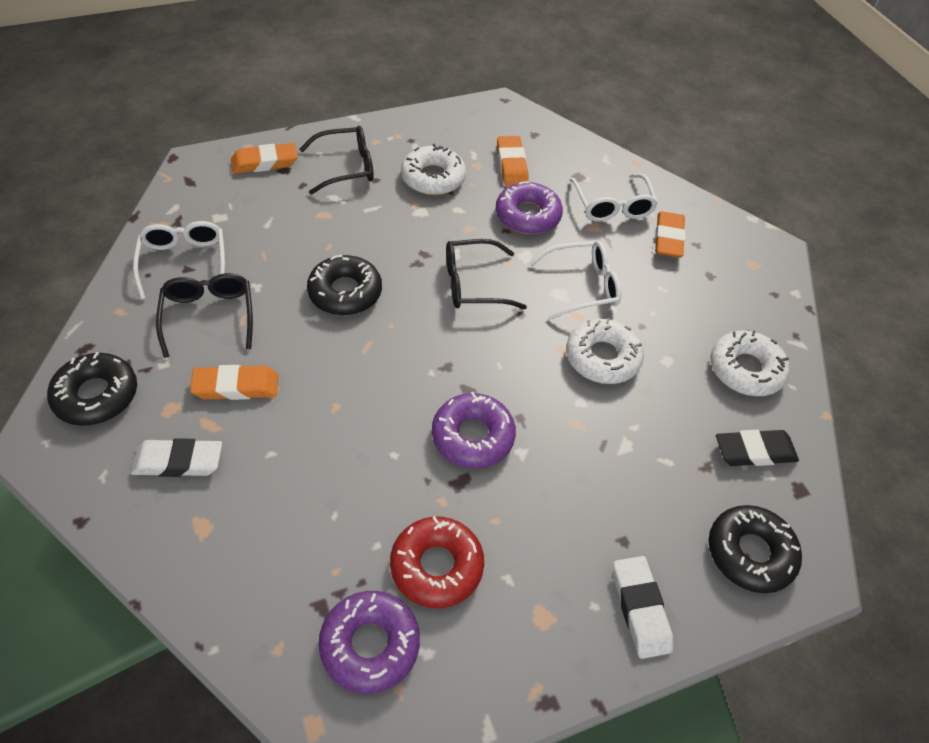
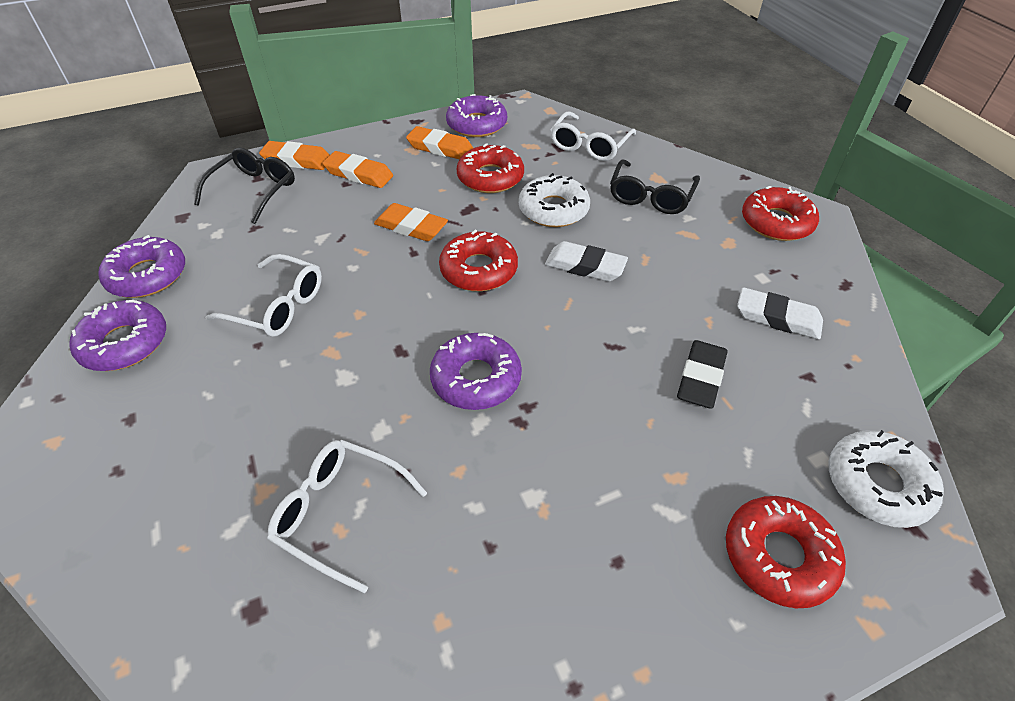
black donut: 3 -> 0
black glasses: 3 -> 2
purple donut: 3 -> 4
red donut: 1 -> 4
white donut: 3 -> 2

